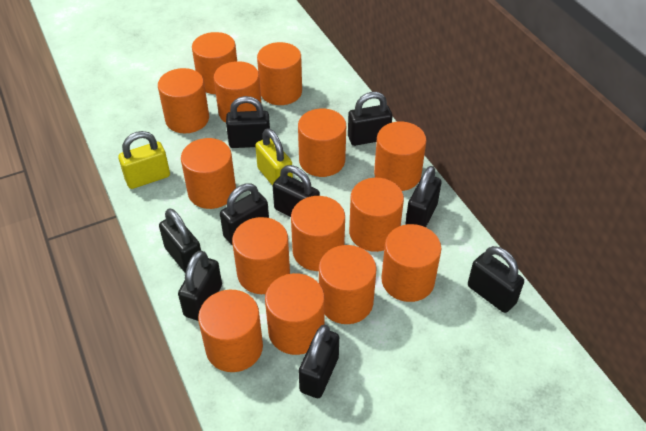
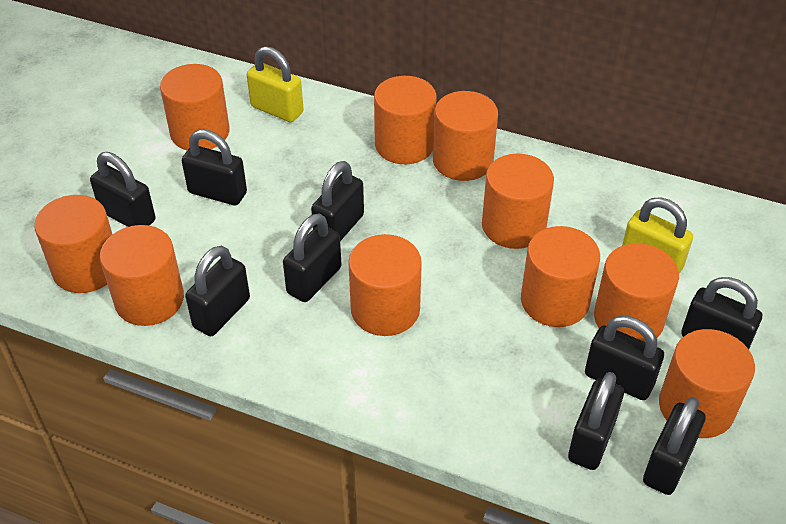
orange cylinder: 14 -> 10

